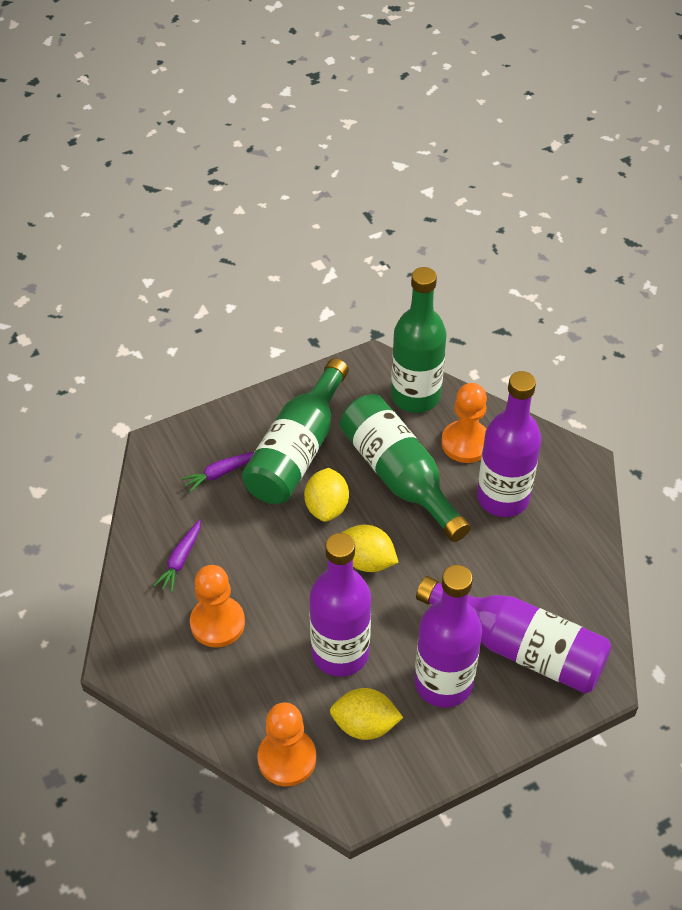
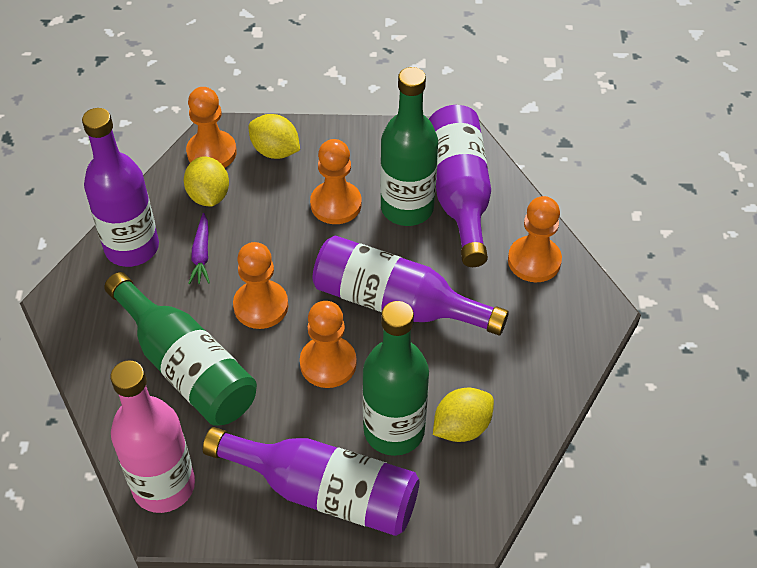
orange pawn: 3 -> 5
pink bottle: 0 -> 1
purple carrot: 2 -> 1

